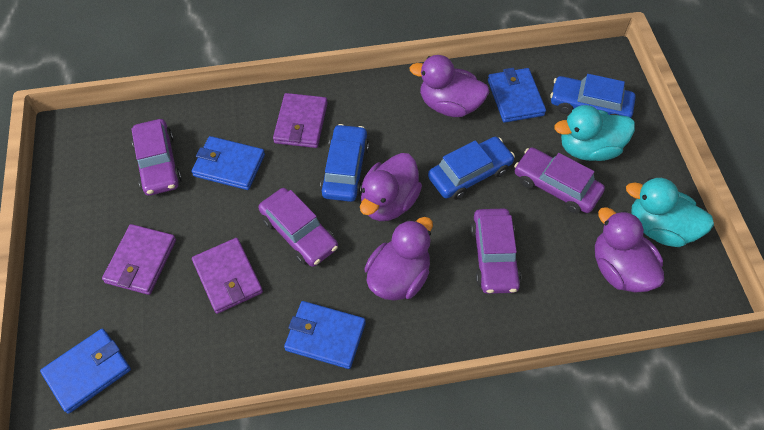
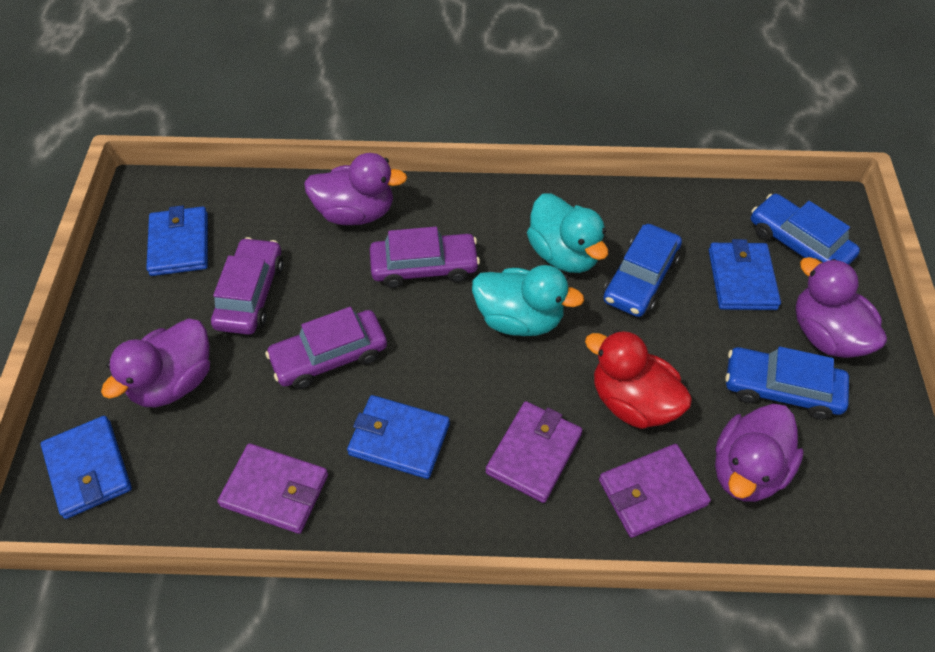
purple car: 4 -> 3
red duck: 0 -> 1

